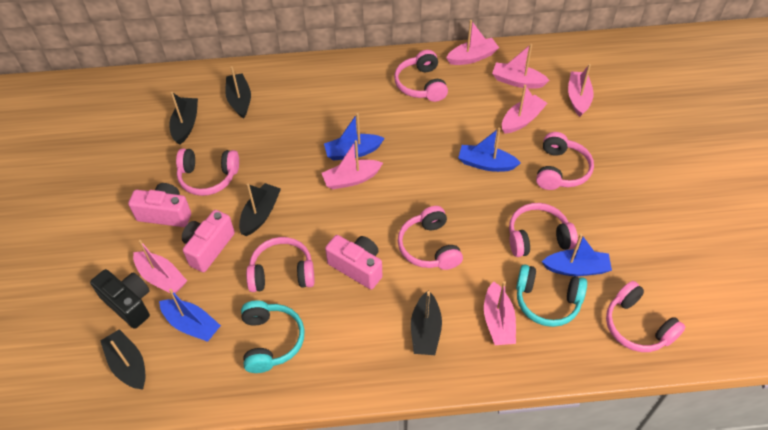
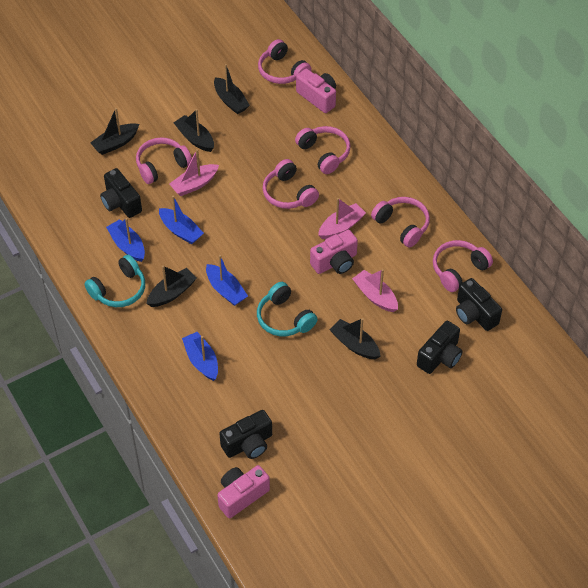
black camera: 1 -> 4
pink boat: 7 -> 3
pink headphones: 7 -> 6

